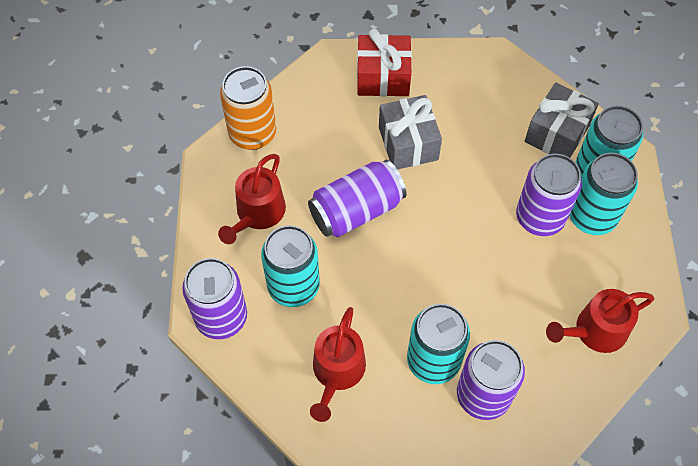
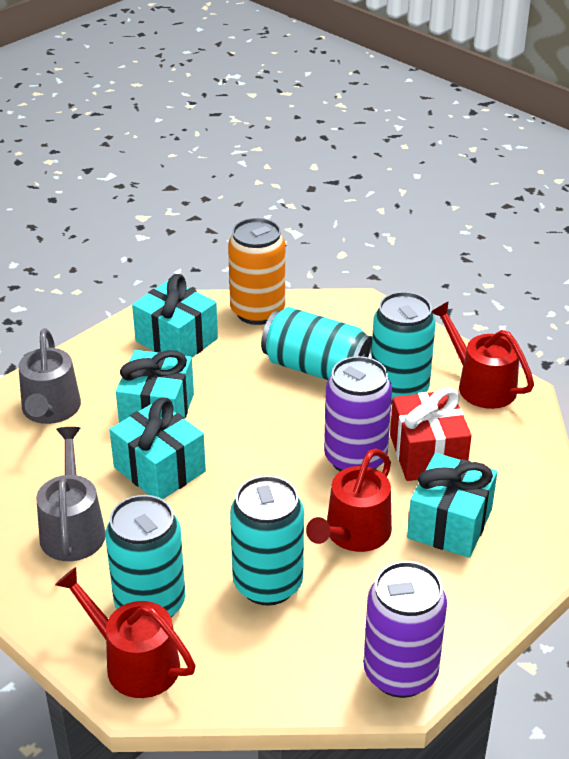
grey gift: 2 -> 0
grey watering can: 0 -> 2
purple can: 4 -> 2
turquoise gift: 0 -> 4

